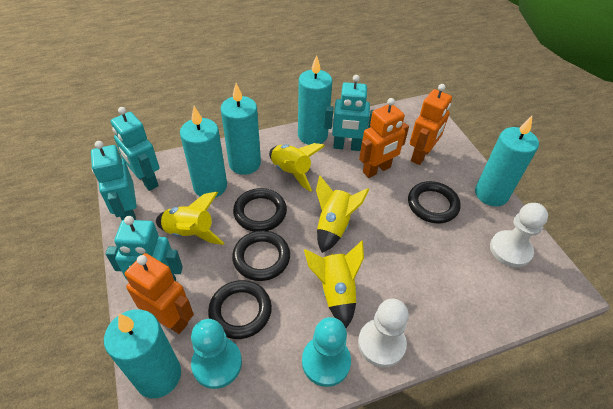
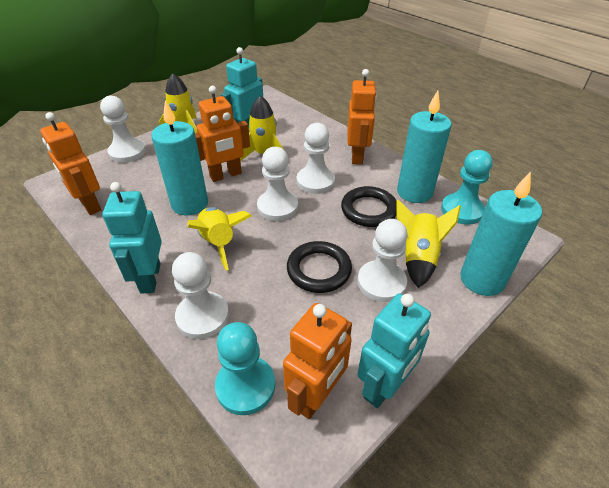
black ring: 4 -> 2
orange robot: 3 -> 4
turquoise candle: 5 -> 3
turquoise robot: 4 -> 3
white pawn: 2 -> 5

